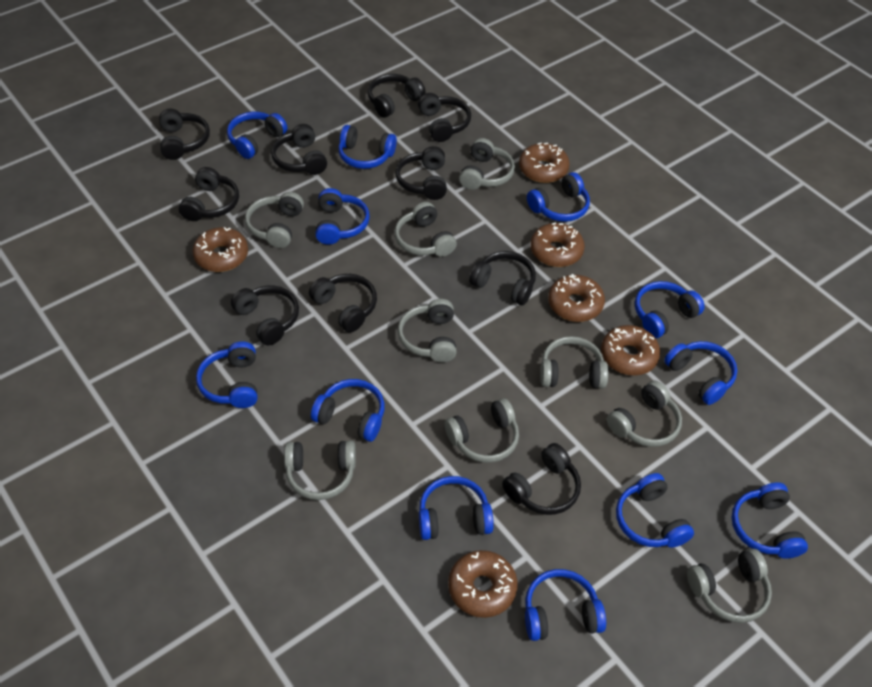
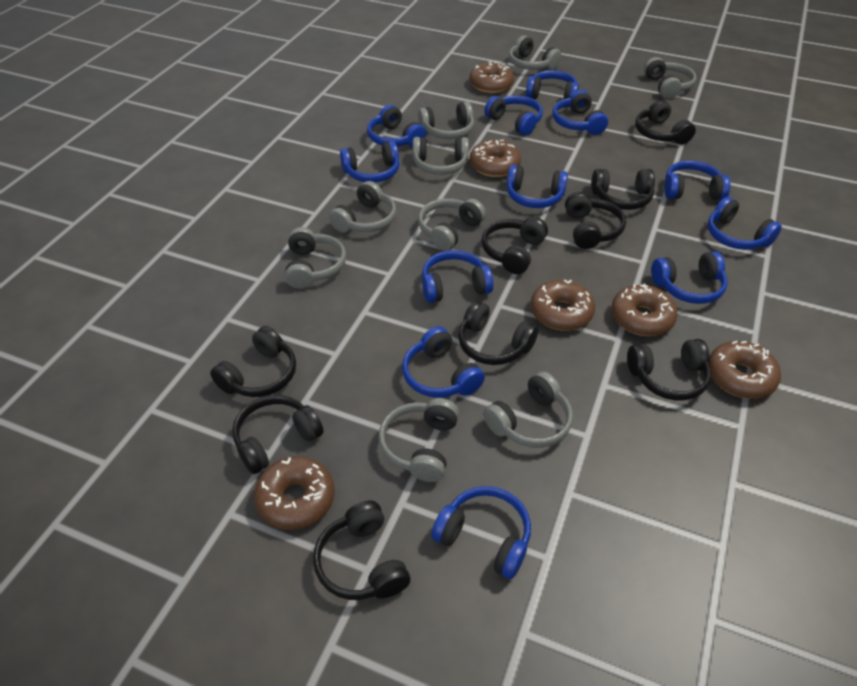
black headphones: 10 -> 9

